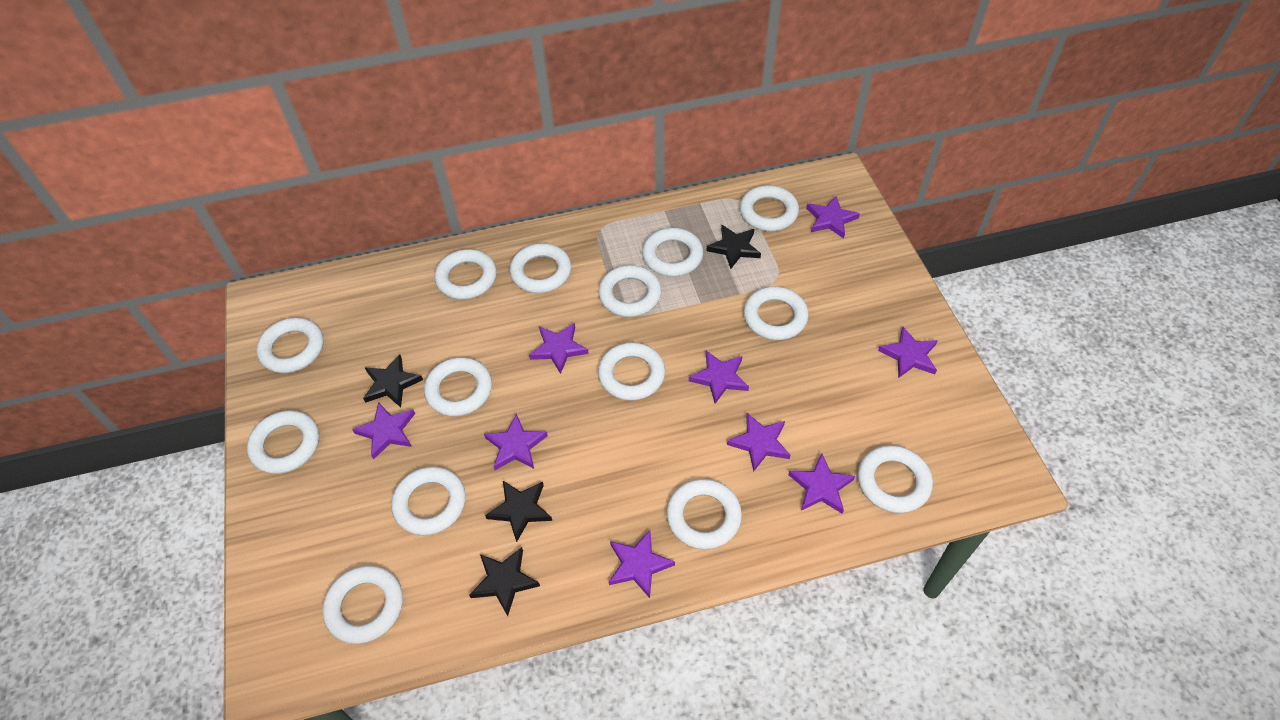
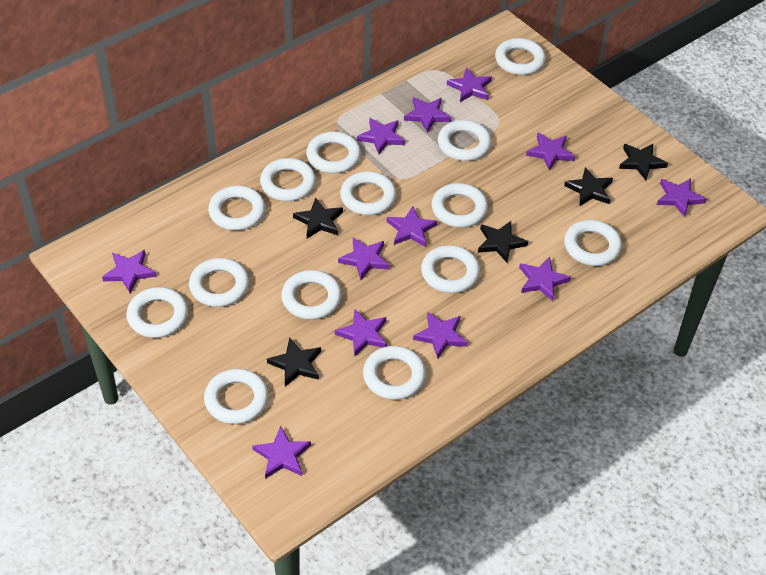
black star: 4 -> 5
purple star: 9 -> 12

